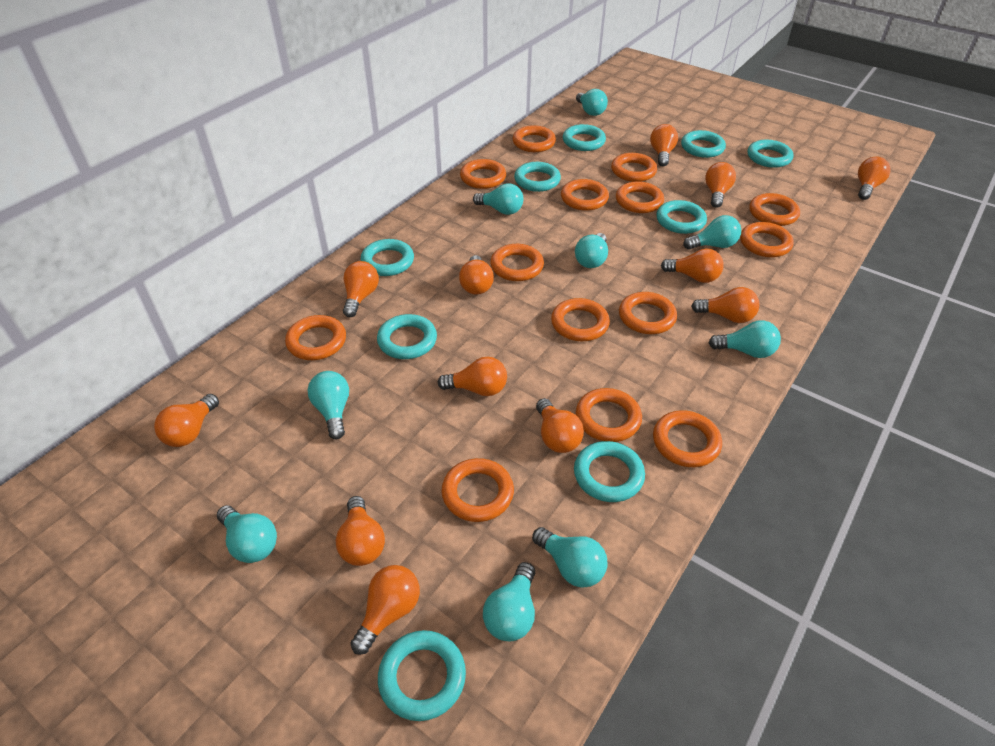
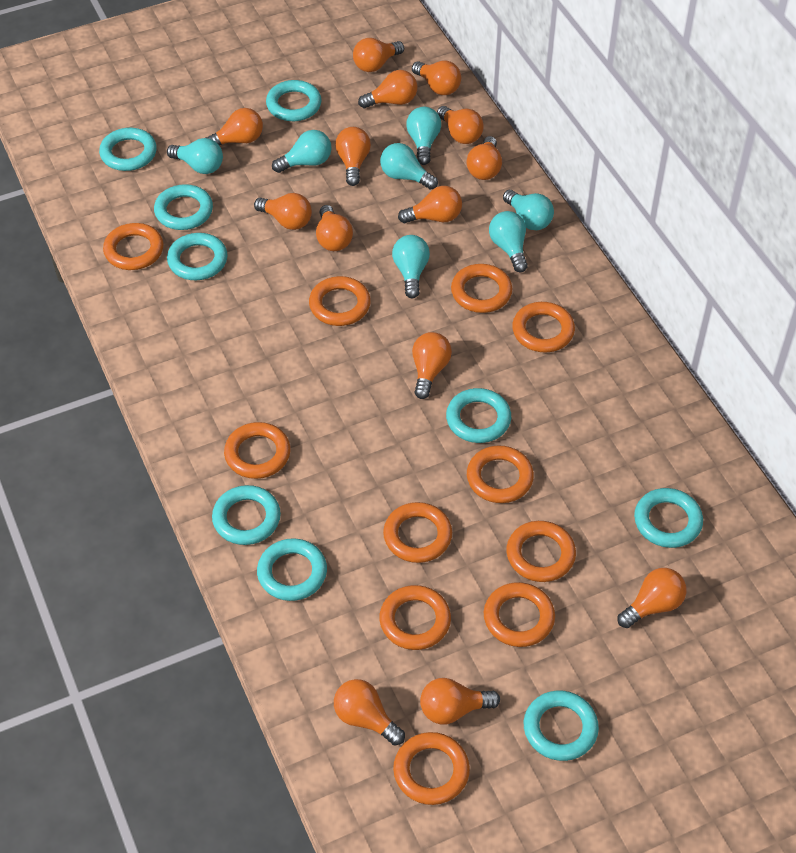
orange light bulb: 12 -> 14
orange ring: 14 -> 11
turquoise light bulb: 9 -> 7

